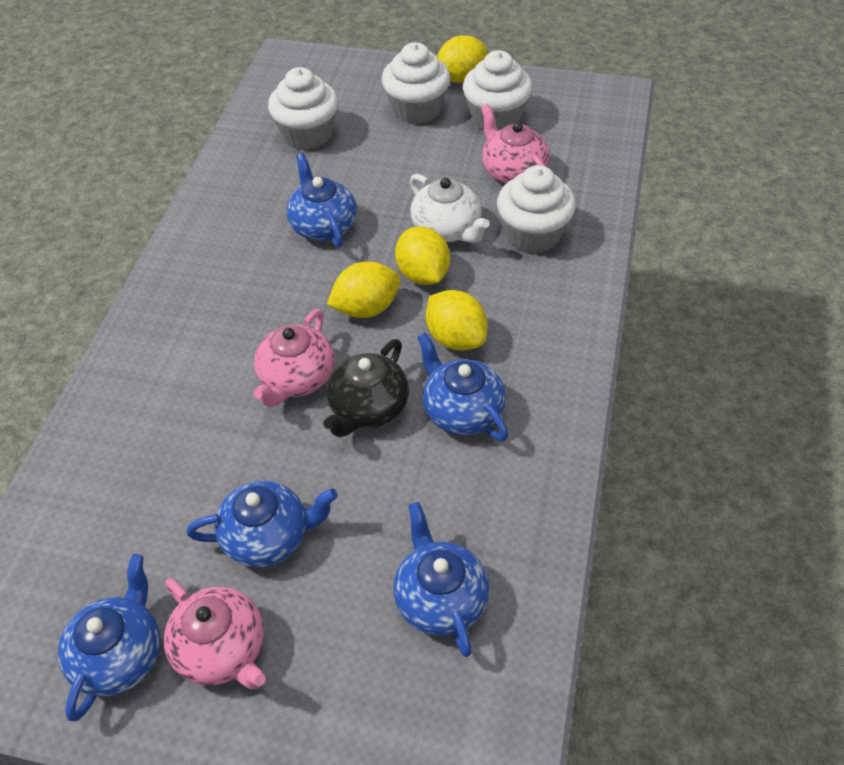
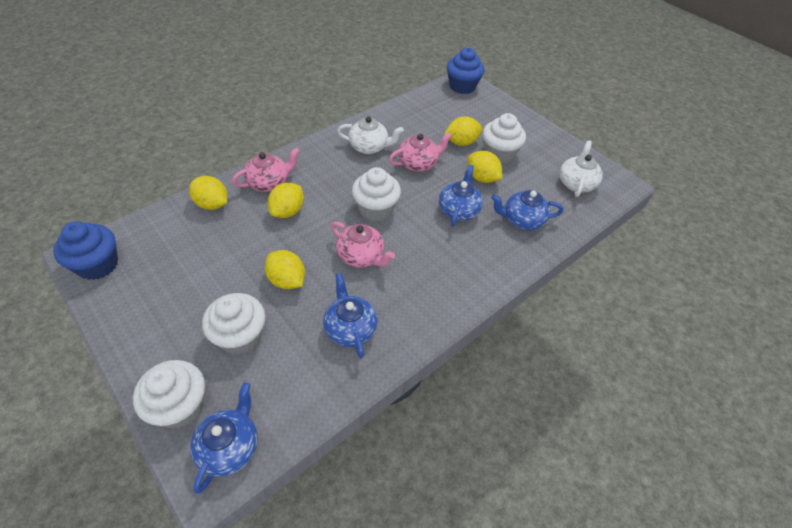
black teapot: 1 -> 0
blue cupcake: 0 -> 2
blue teapot: 5 -> 4
white teapot: 1 -> 2
yellow lemon: 4 -> 5

